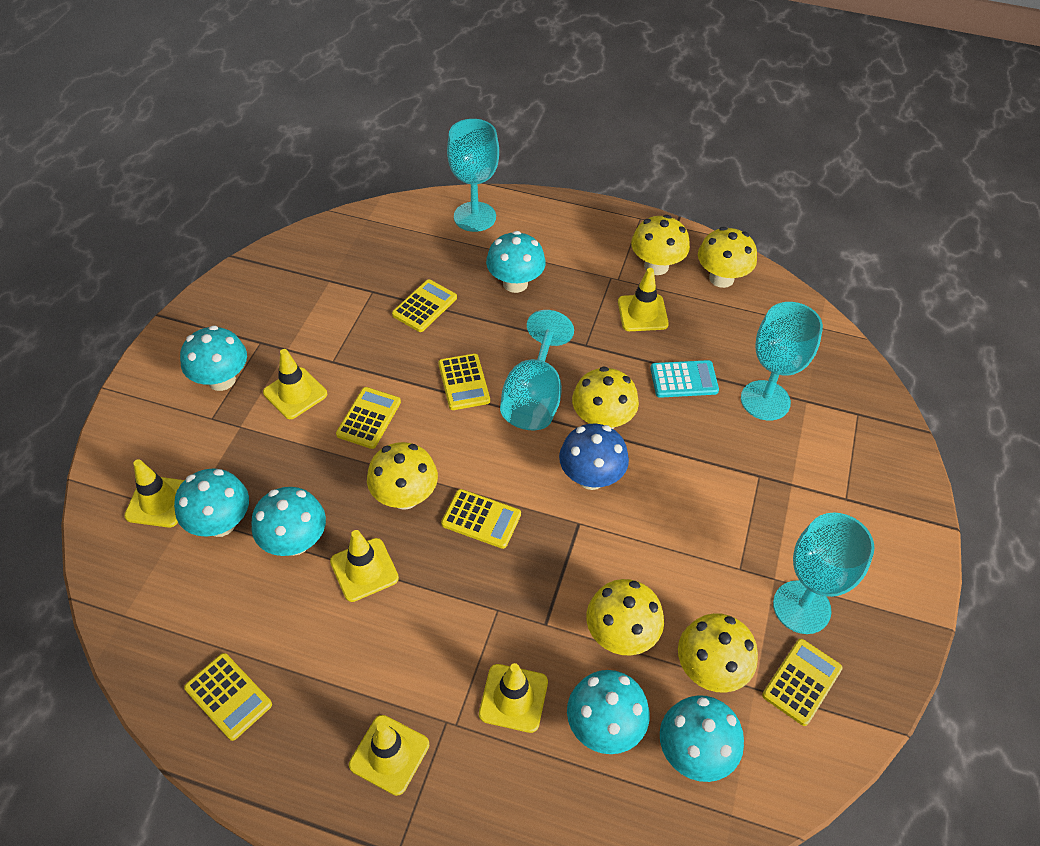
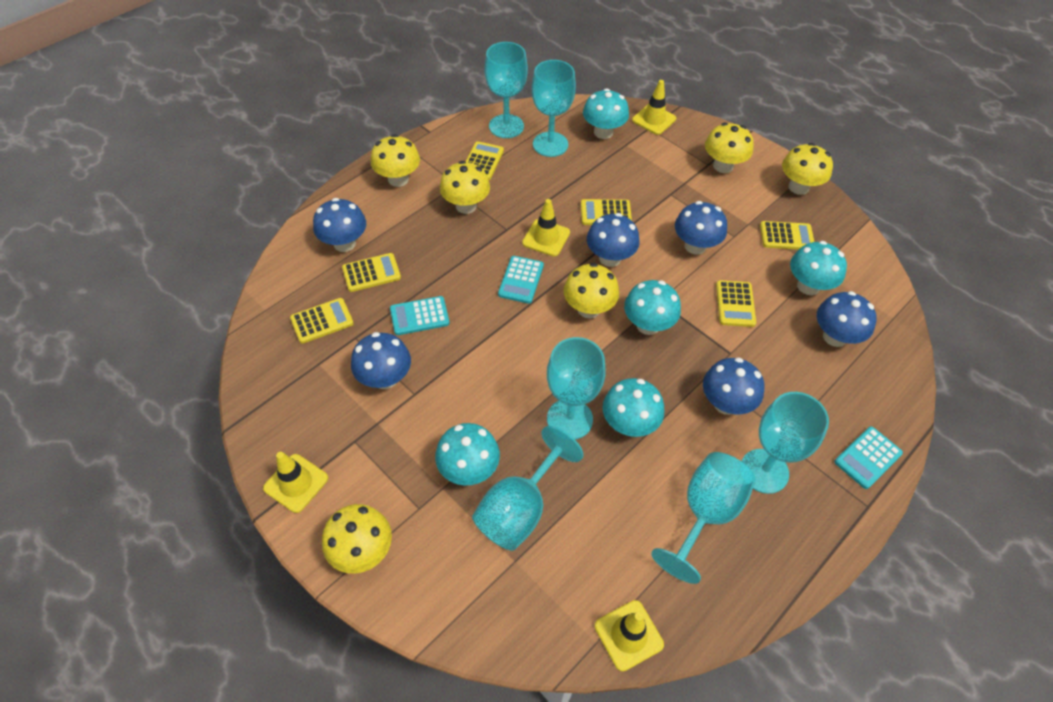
blue mushroom: 1 -> 6
turquoise calculator: 1 -> 3
turquoise goblet: 4 -> 6
turquoise mushroom: 6 -> 5
yellow traffic cone: 6 -> 4

